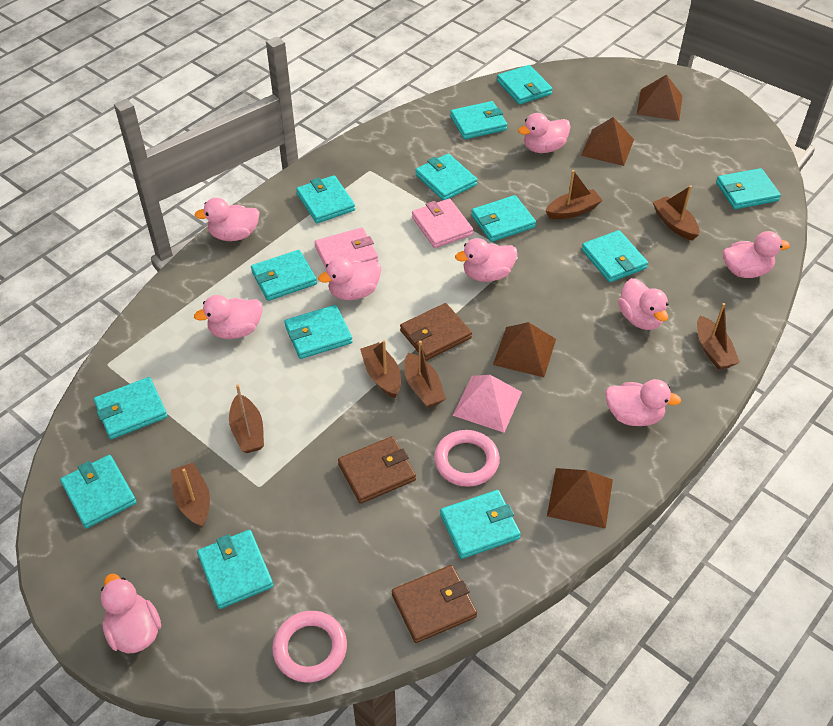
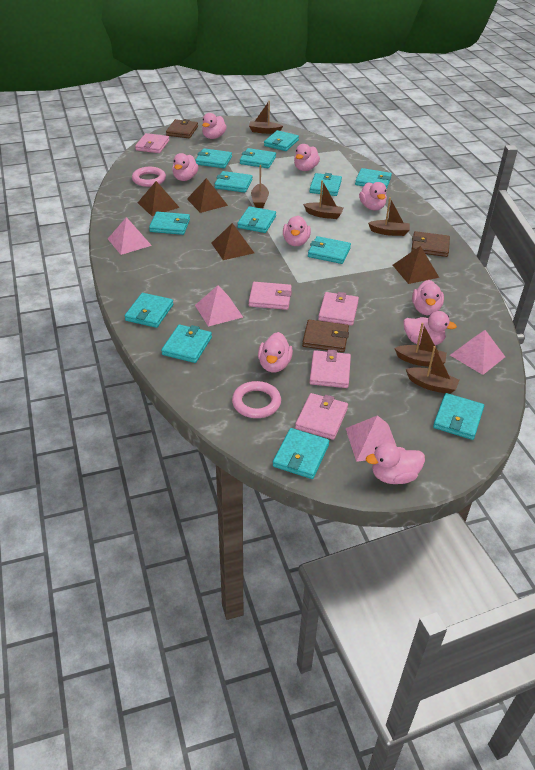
brown boat: 7 -> 6
pink pyramid: 1 -> 4
pink wallet: 2 -> 5

